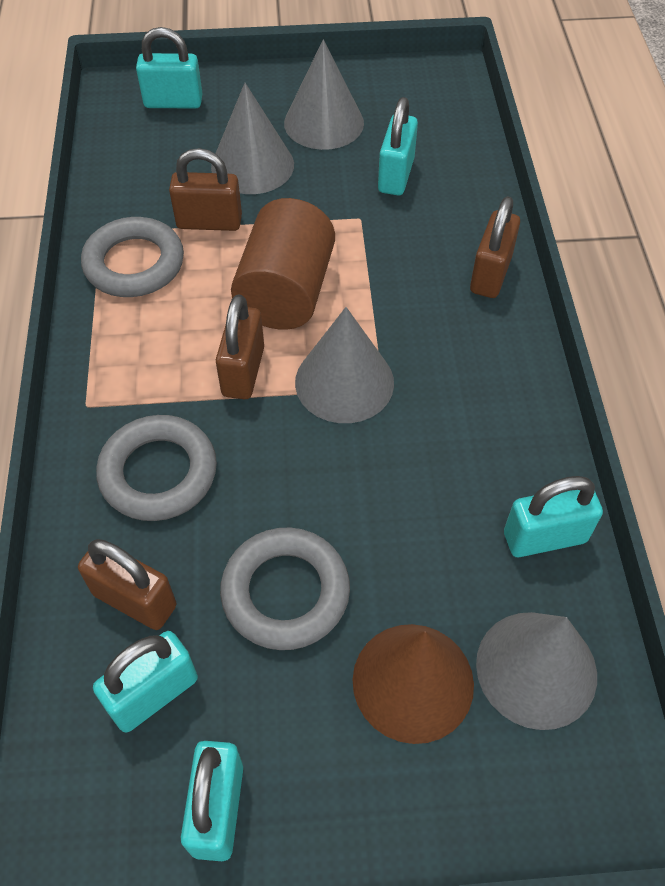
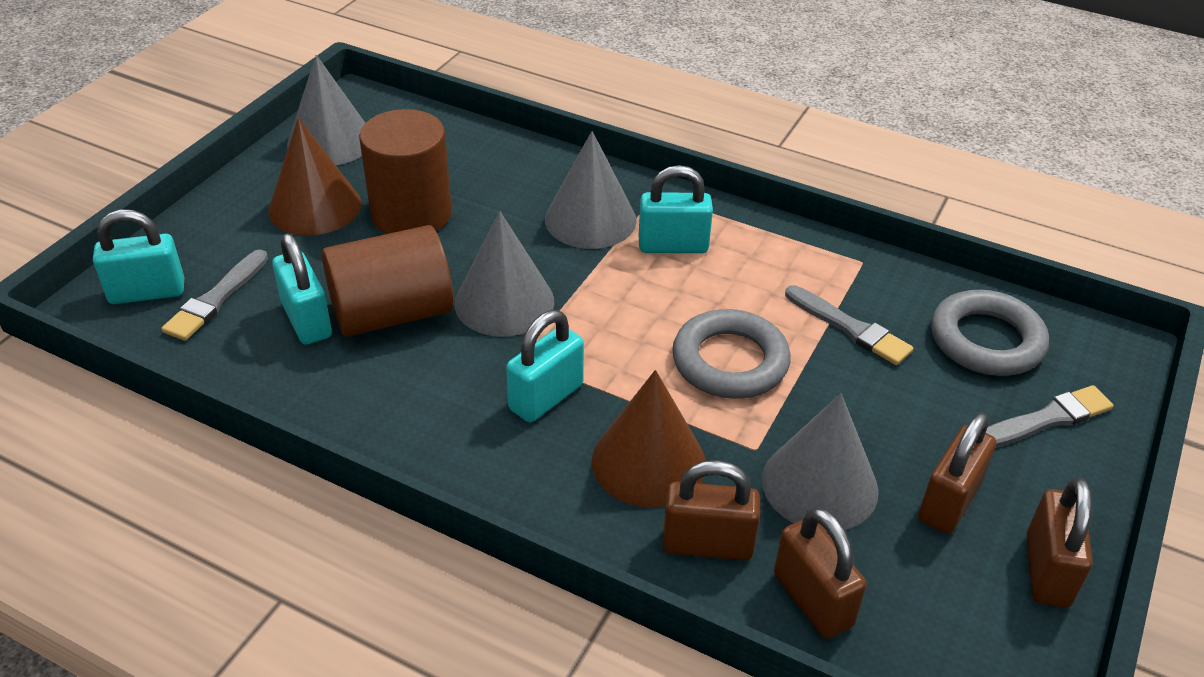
brown cone: 1 -> 2
brown cylinder: 1 -> 2
grey brush: 0 -> 3
grey ring: 3 -> 2
turquoise padlock: 5 -> 4

